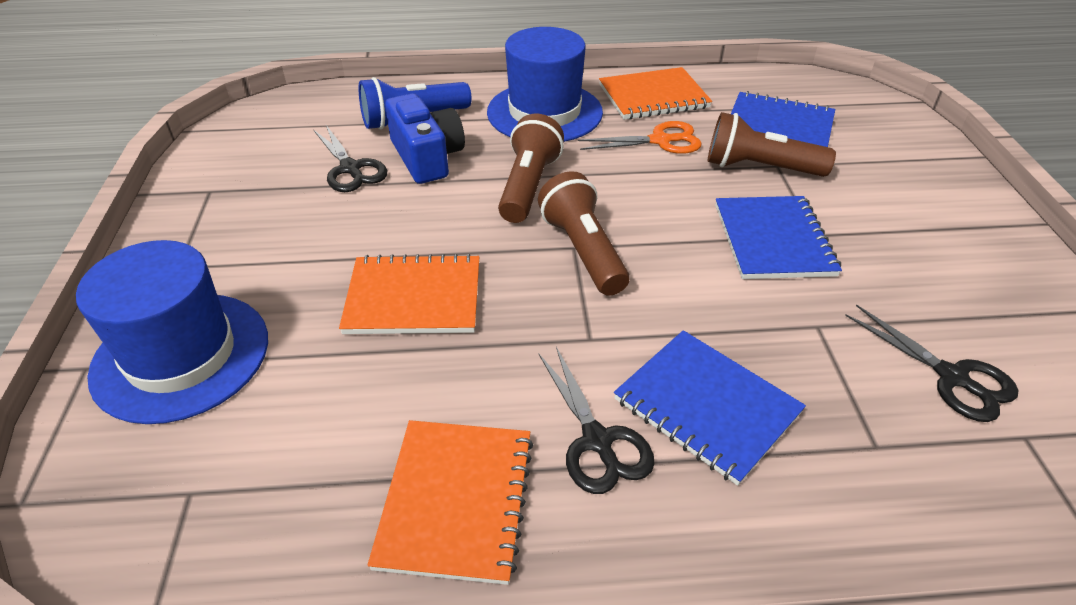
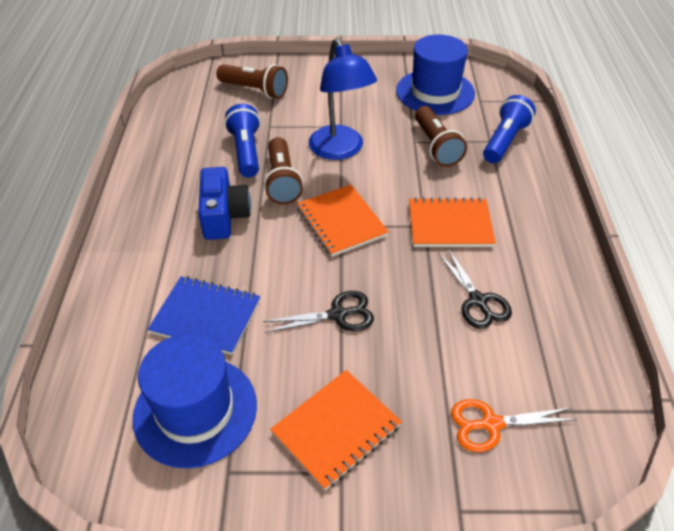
black scissors: 3 -> 2
blue flashlight: 1 -> 2
blue lamp: 0 -> 1
blue notebook: 3 -> 1

